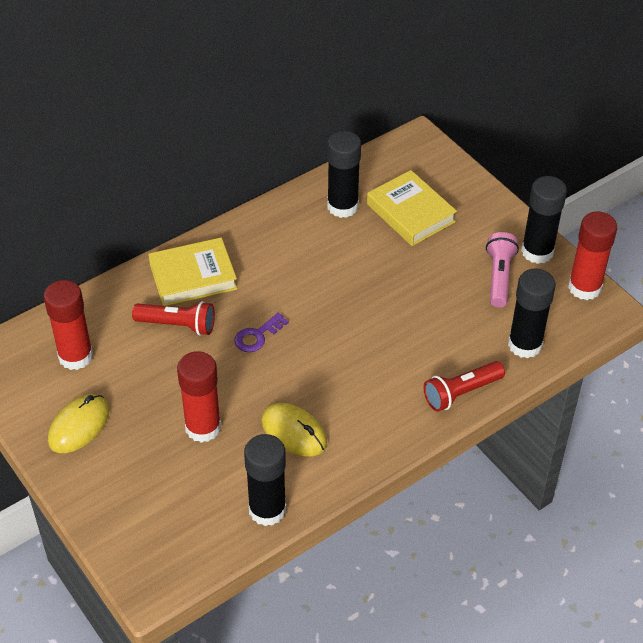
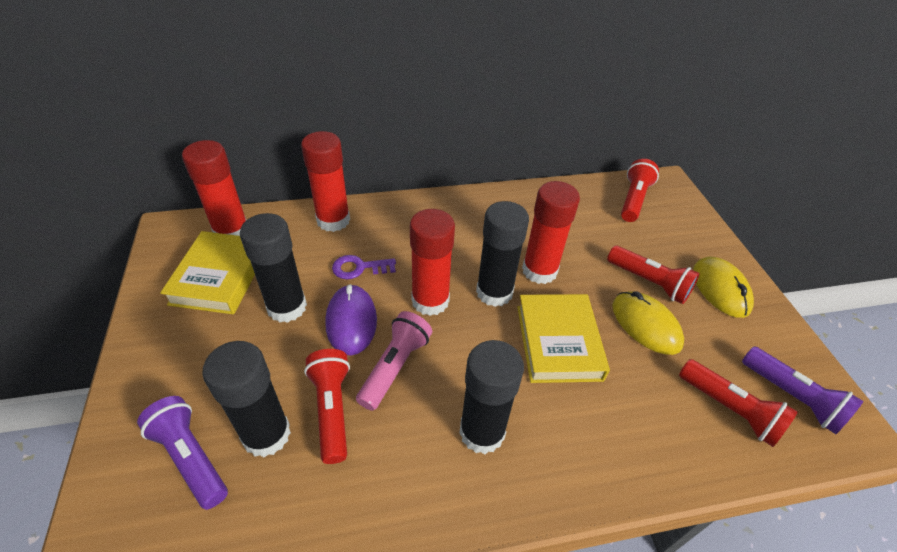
purple flashlight: 0 -> 2
purple mouse: 0 -> 1
red flashlight: 2 -> 4
red glue stick: 3 -> 4

